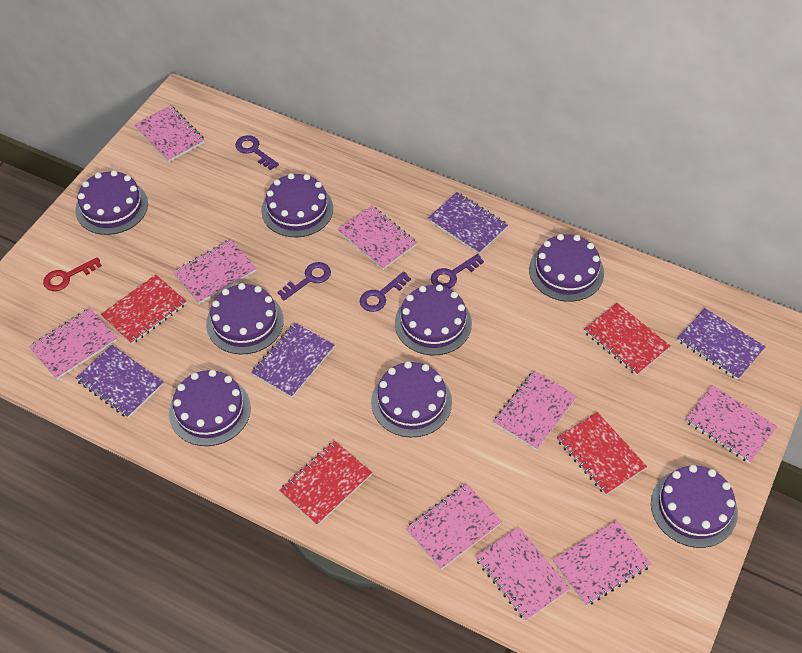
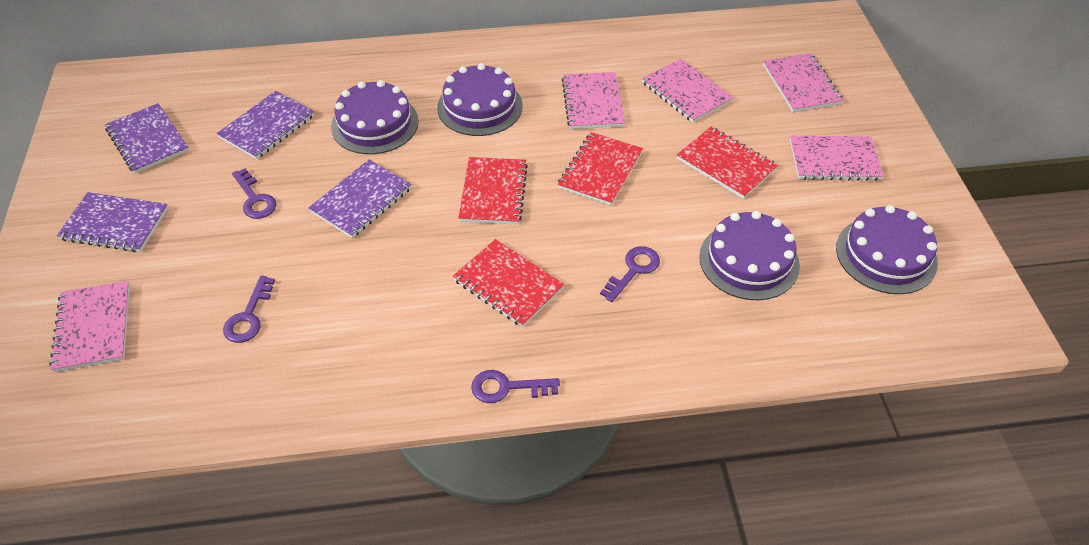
pink notebook: 9 -> 5
purple cake: 8 -> 4
red key: 1 -> 0

